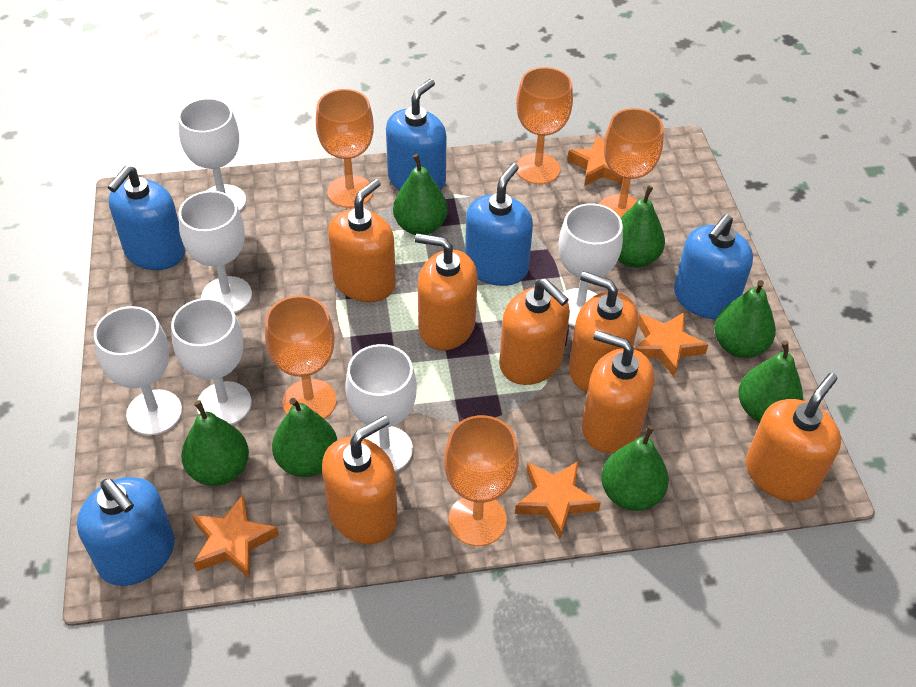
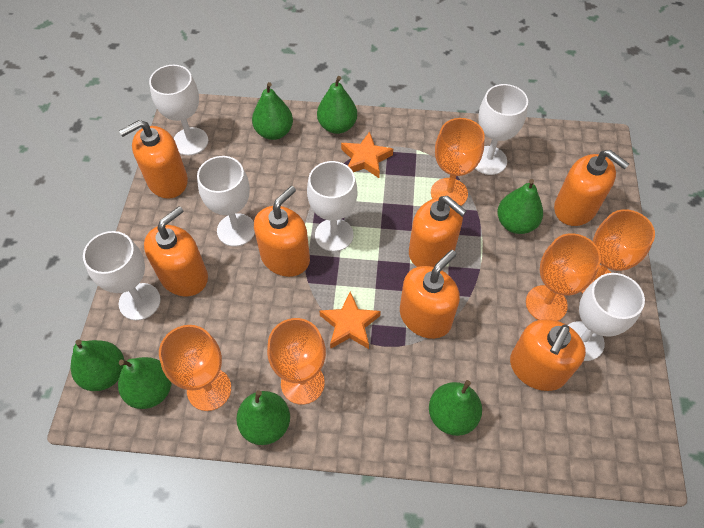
blue soap dispenser: 5 -> 0
orange star: 4 -> 2

